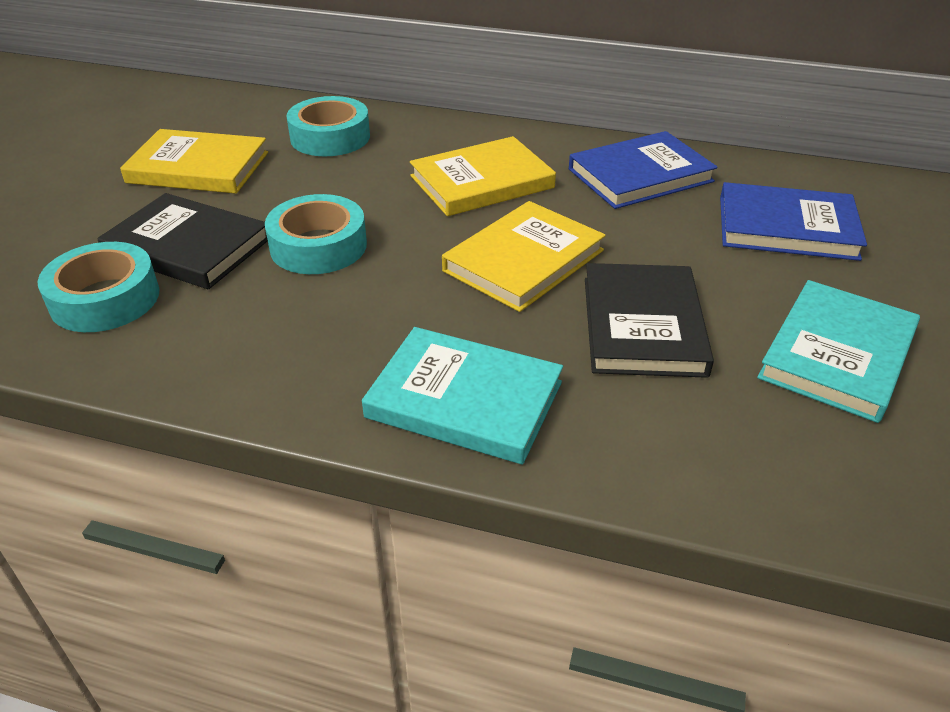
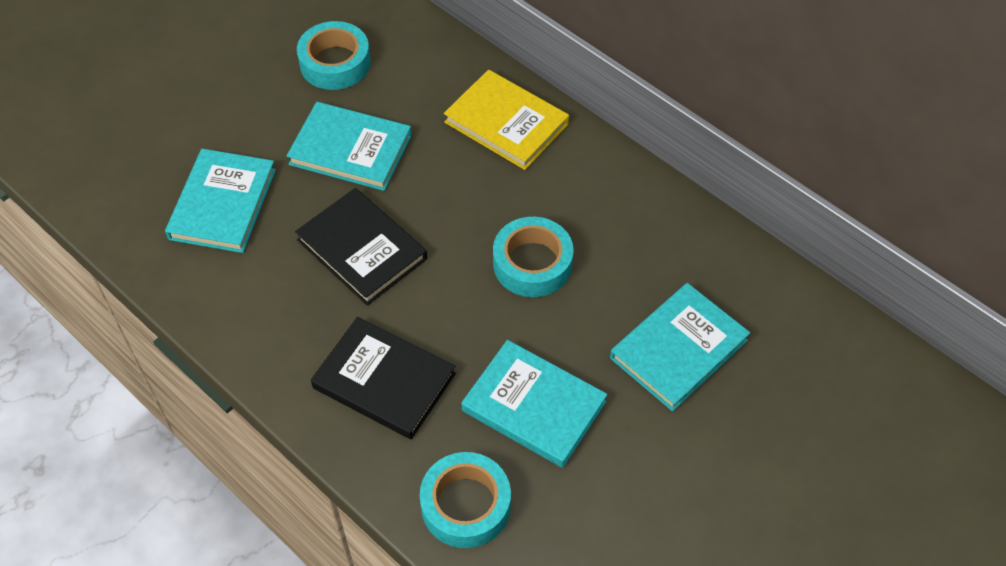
blue book: 2 -> 0
turquoise book: 2 -> 4
yellow book: 3 -> 1

